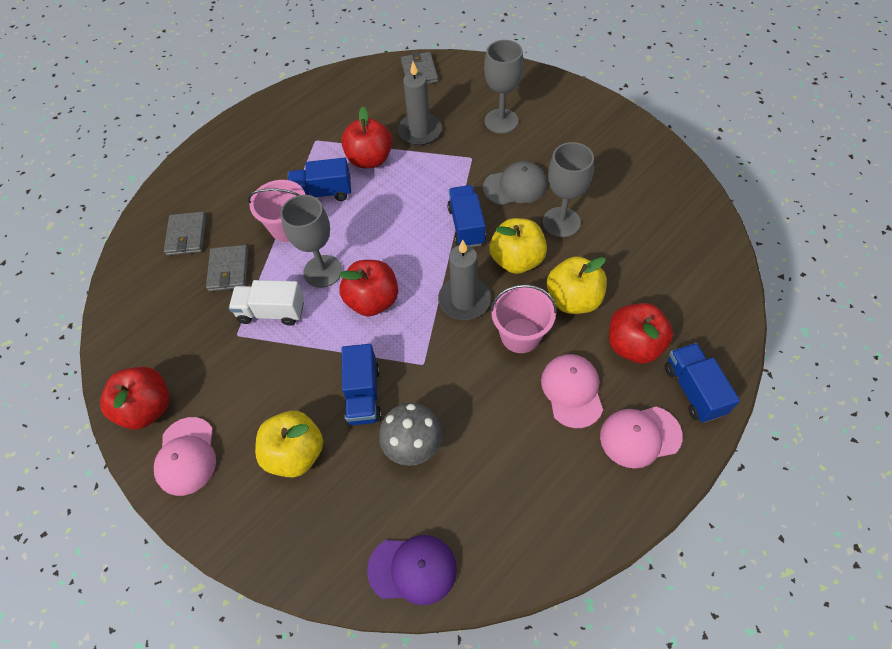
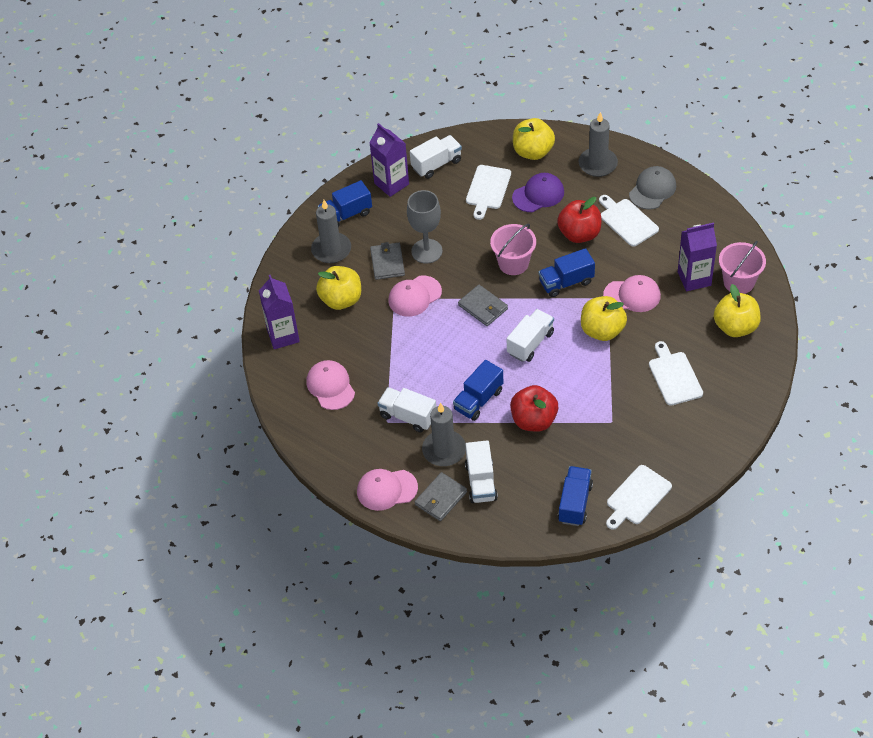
grey candle: 2 -> 3
grey goblet: 3 -> 1
grey mushroom: 1 -> 0
pink cap: 3 -> 4
purple carton: 0 -> 3
red apple: 4 -> 2
white cutting board: 0 -> 4
white truck: 1 -> 4
yellow apple: 3 -> 4

